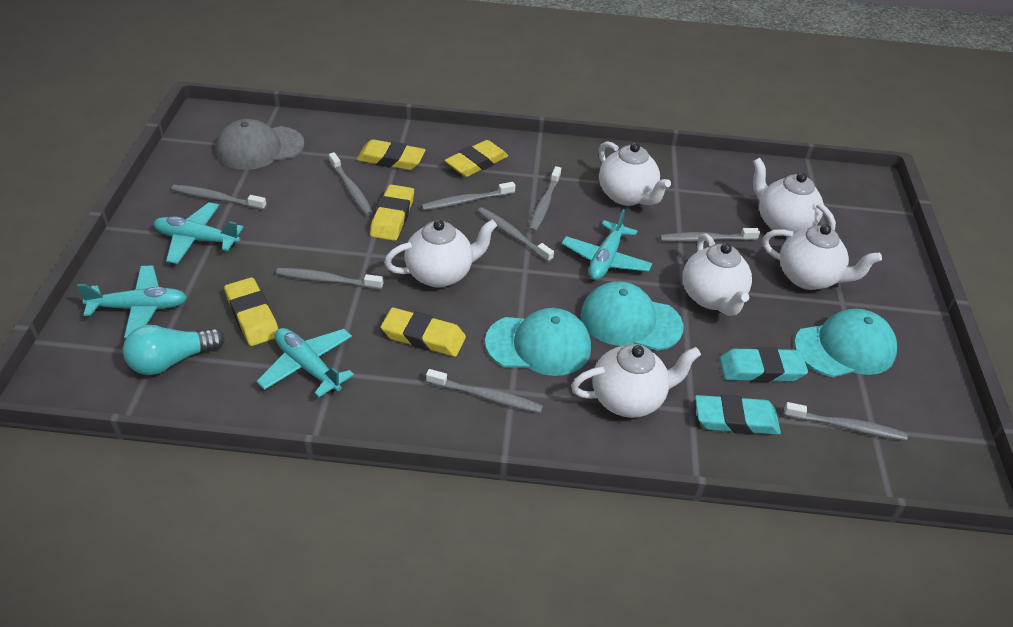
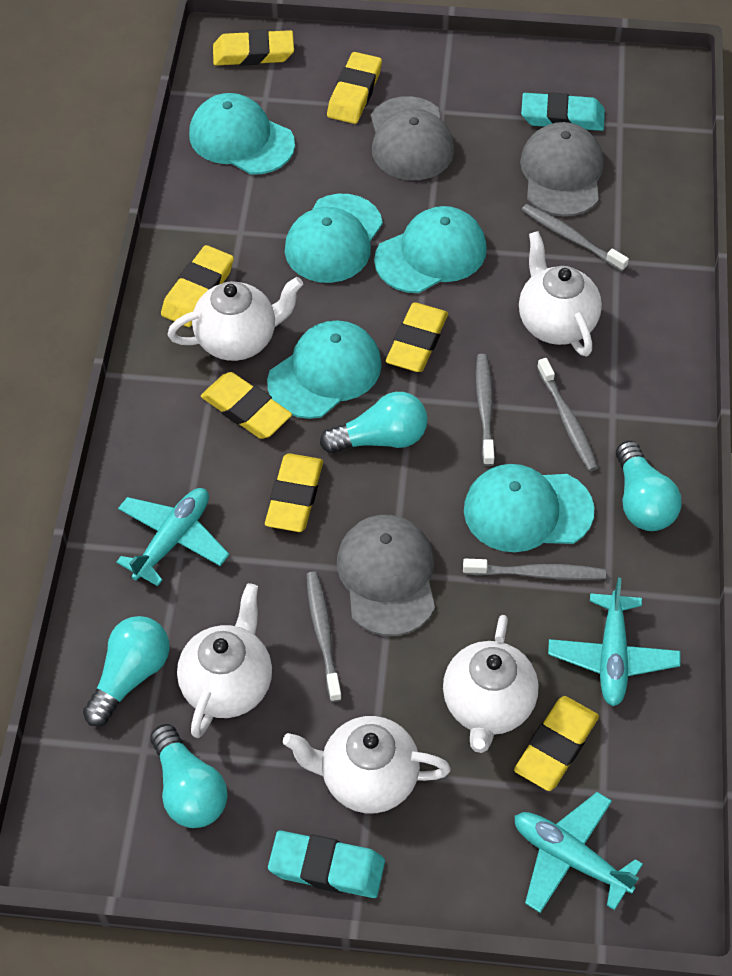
grey cap: 1 -> 3
grey toothbrush: 9 -> 5
turquoise cap: 3 -> 5
turquoise light bulb: 1 -> 4
turquoise plane: 4 -> 3
white teapot: 6 -> 5
yellow eraser: 5 -> 7

